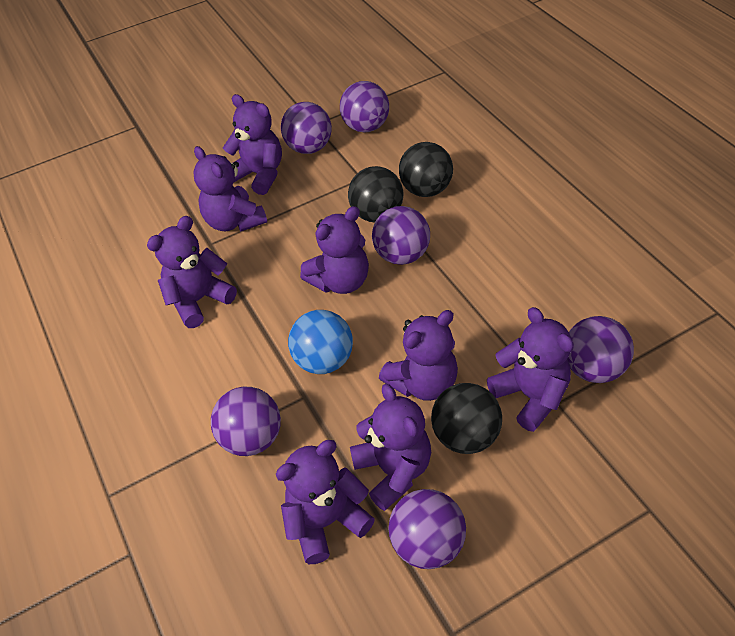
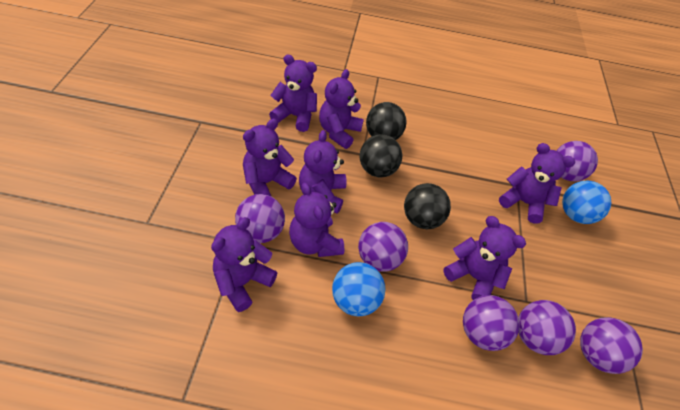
blue ball: 1 -> 2

